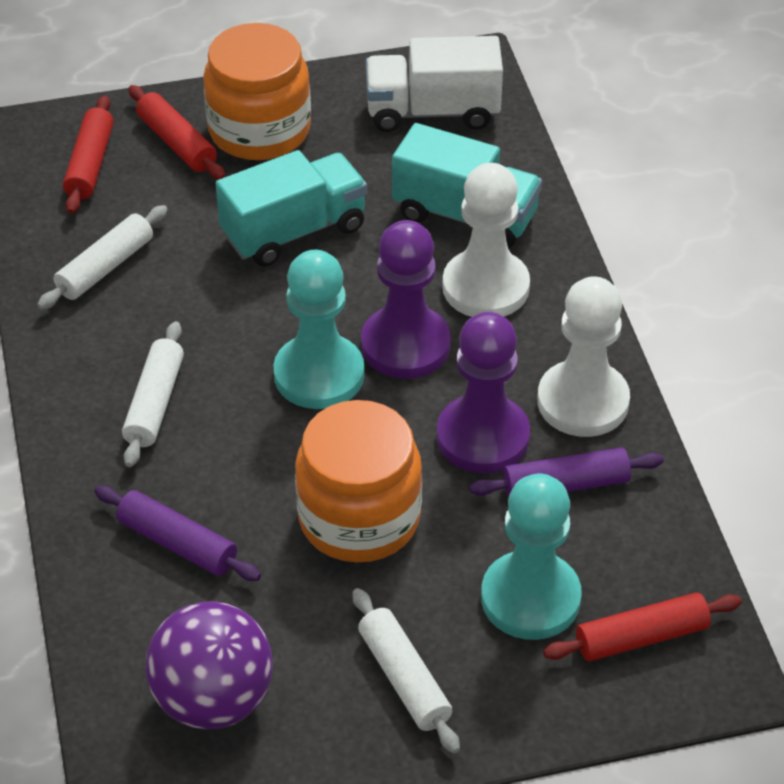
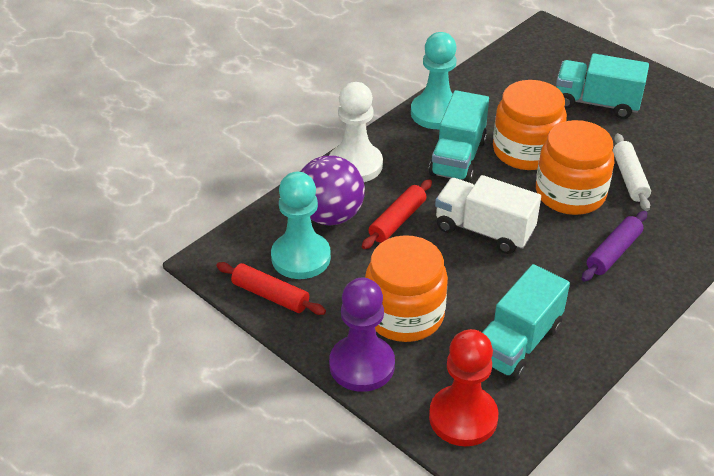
orange jar: 2 -> 3
purple pawn: 2 -> 1
purple rolling pin: 2 -> 1
red pawn: 0 -> 1
red rolling pin: 3 -> 2
turquoise truck: 2 -> 3
white pawn: 2 -> 1
white rolling pin: 3 -> 1

